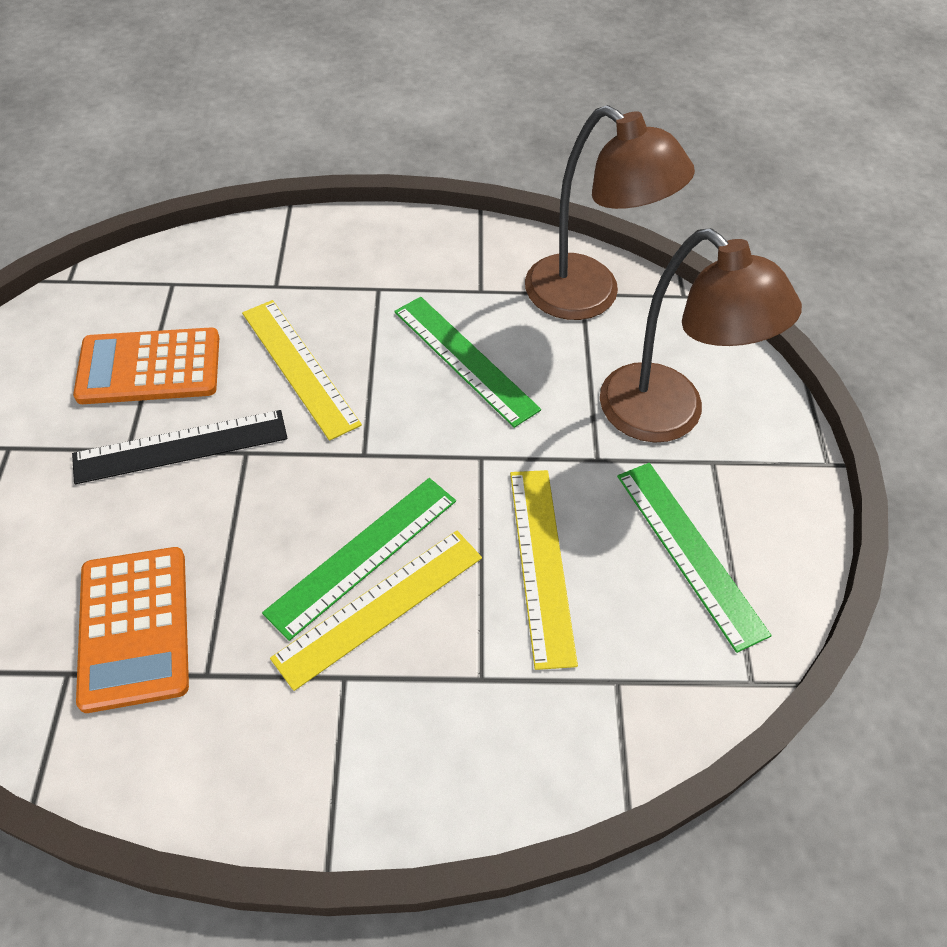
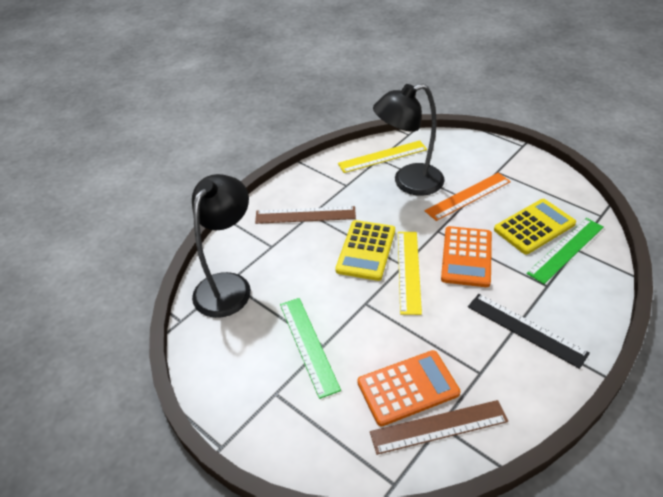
black lamp: 0 -> 2
brown lamp: 2 -> 0
brown ruler: 0 -> 2
green ruler: 3 -> 2
orange ruler: 0 -> 1
yellow calculator: 0 -> 2
yellow ruler: 3 -> 2

